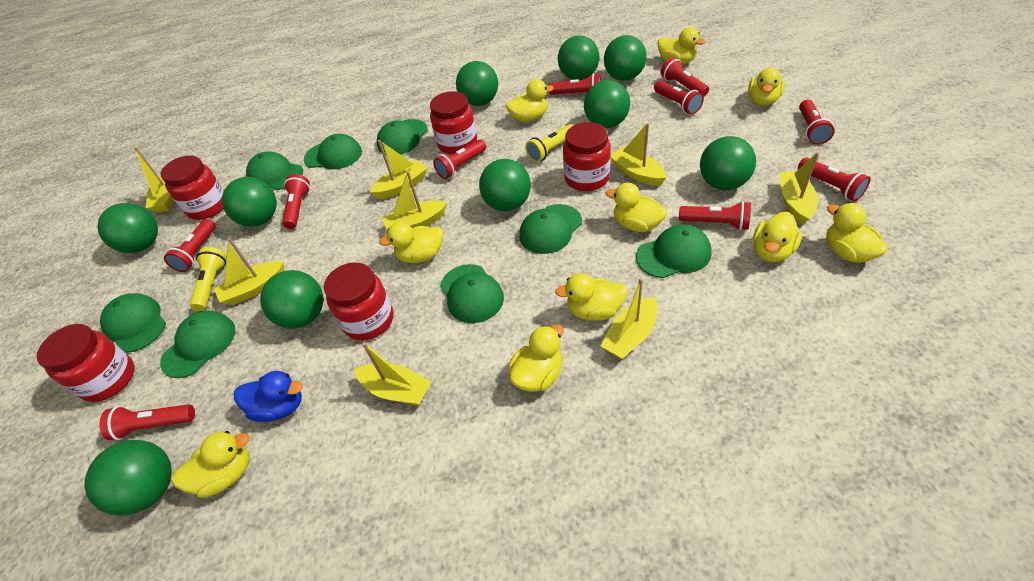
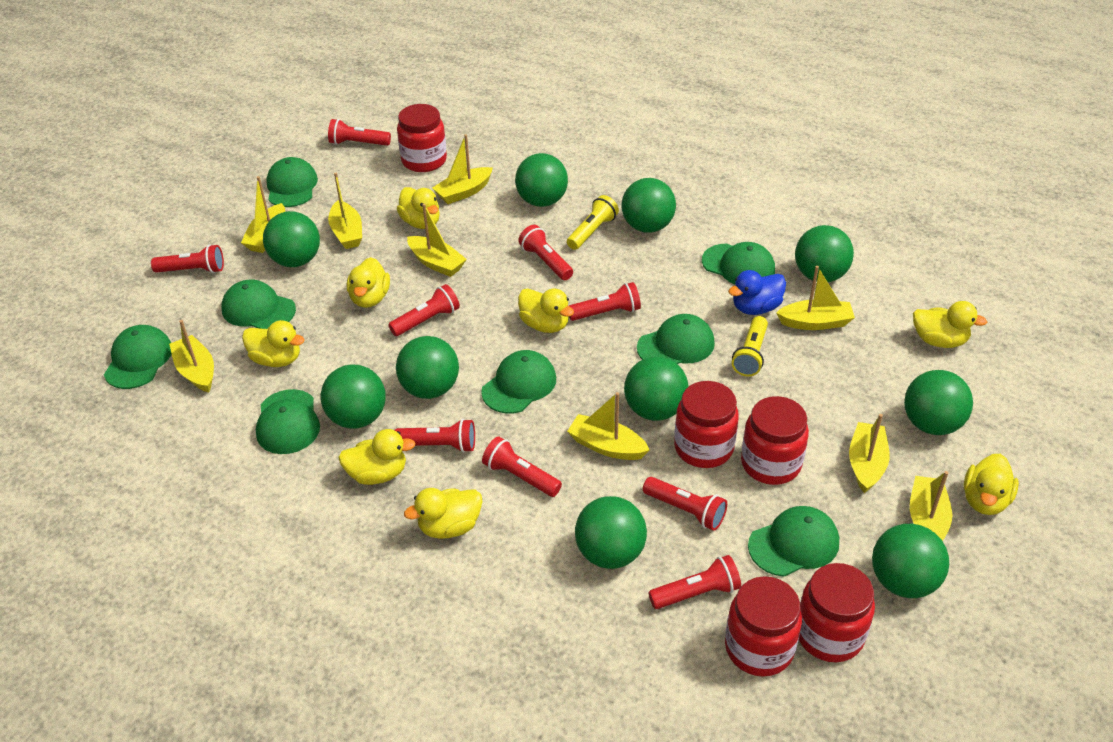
red flashlight: 10 -> 9
yellow boat: 8 -> 9
yellow duck: 10 -> 8

